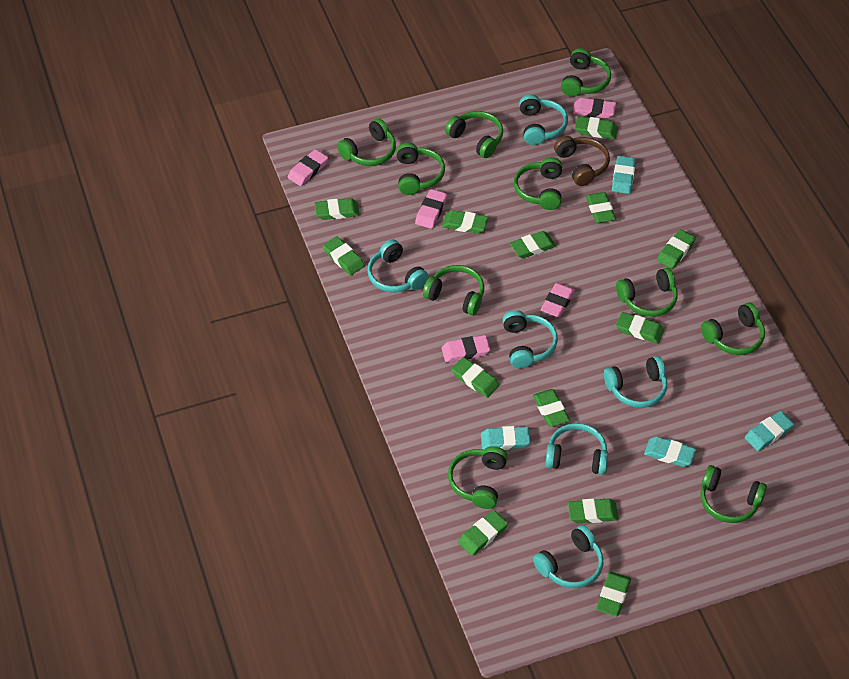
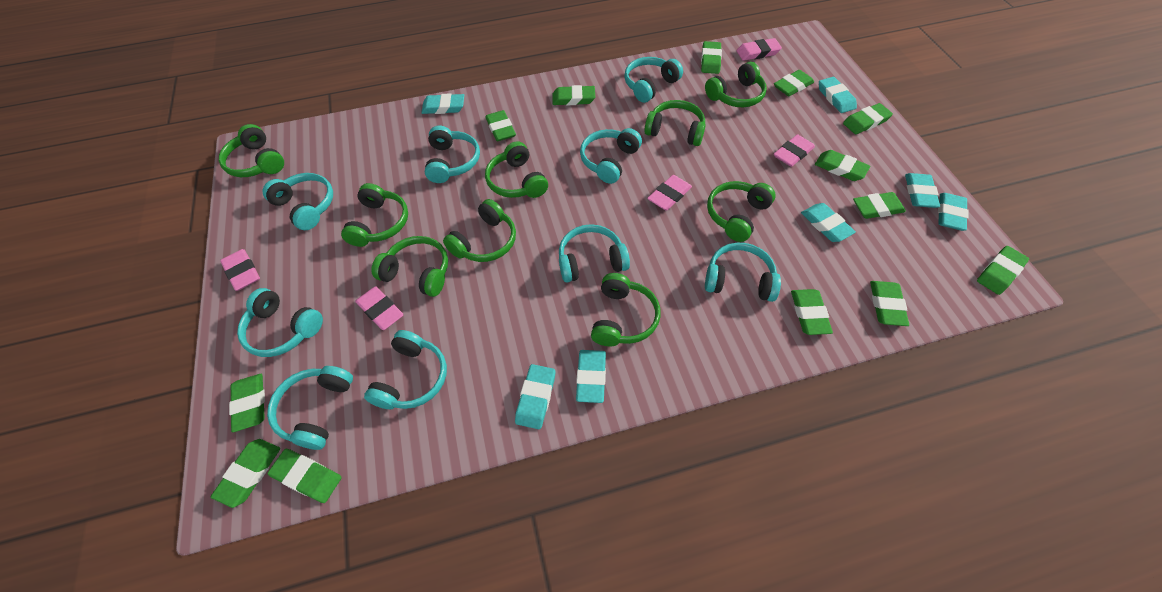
brown headphones: 1 -> 0
green headphones: 10 -> 9
turquoise eraser: 4 -> 7
turquoise headphones: 6 -> 9

